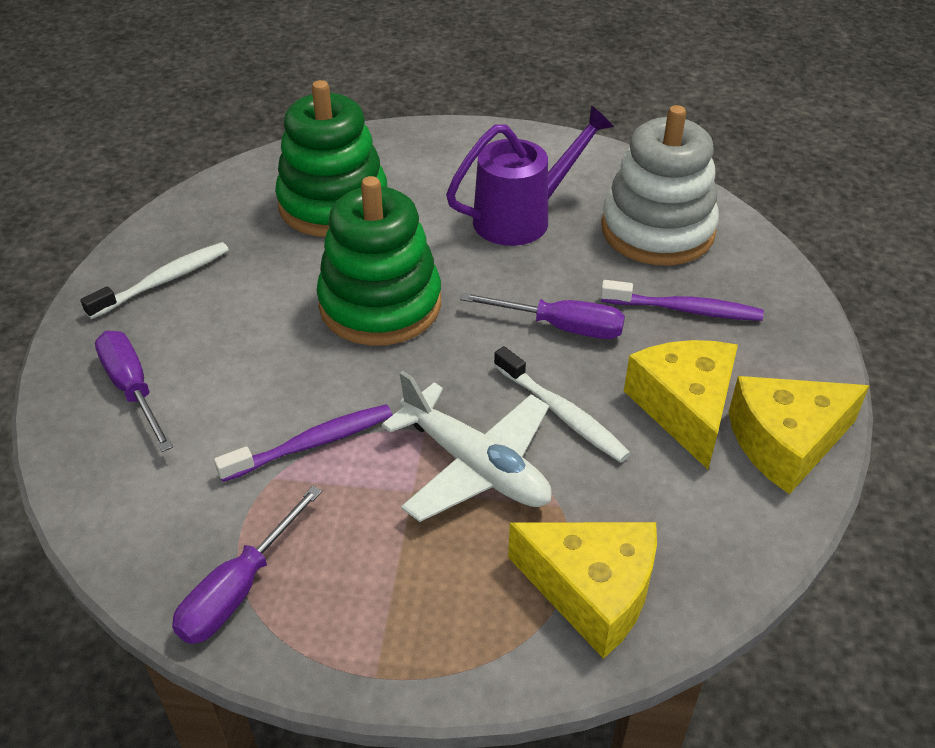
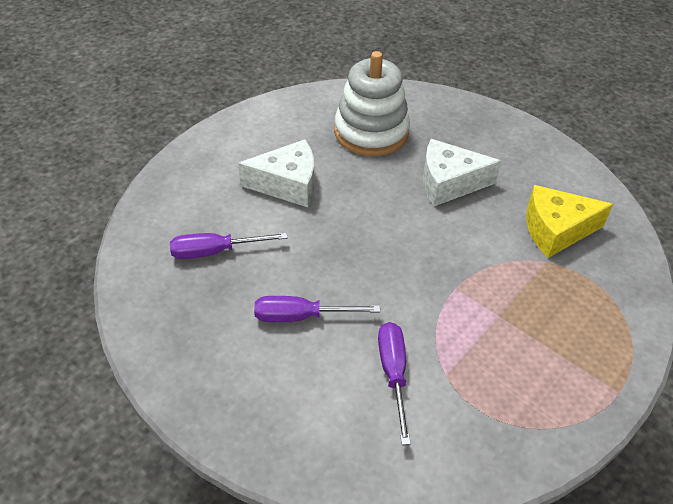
green stacking toy: 2 -> 0
purple toothbrush: 2 -> 0
purple watering can: 1 -> 0
white cheese: 0 -> 2
white plane: 1 -> 0
white toothbrush: 2 -> 0
yellow cheese: 3 -> 1

